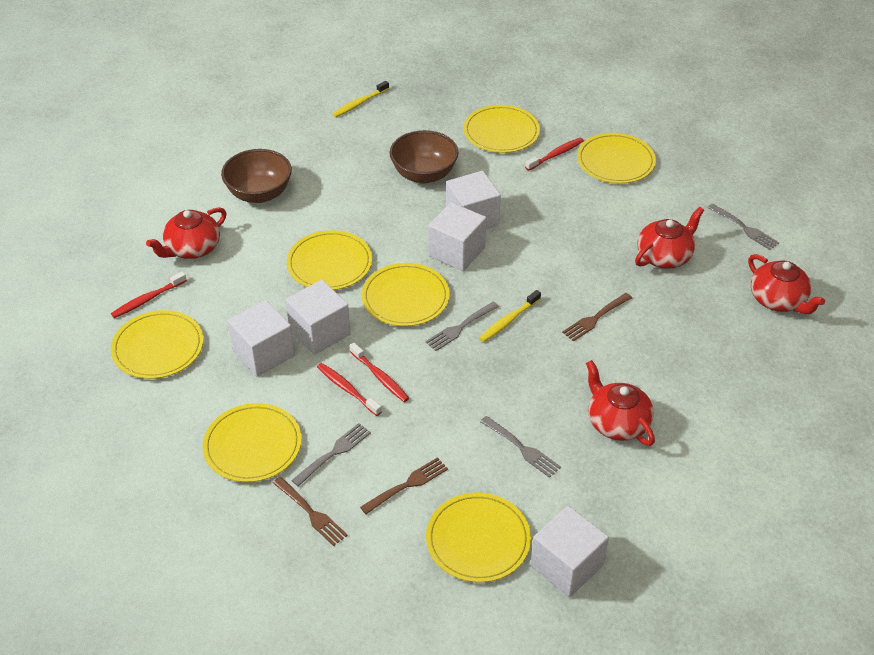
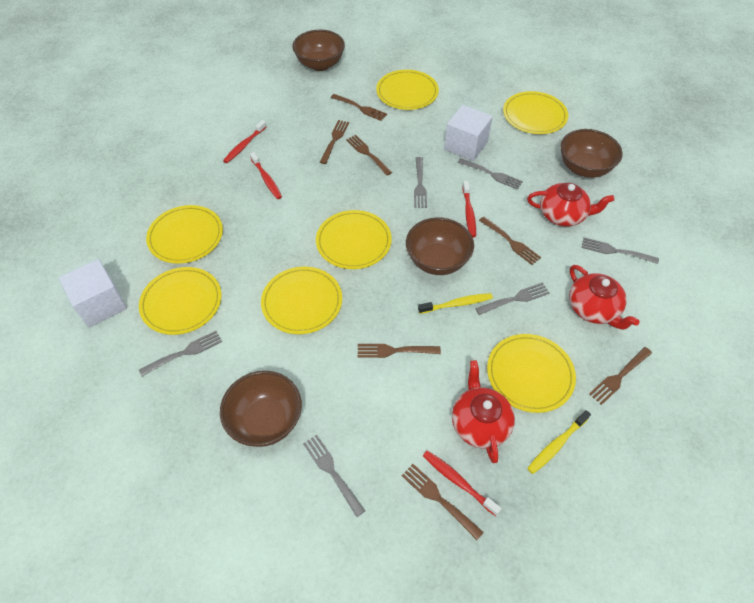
brown bowl: 2 -> 4
brown fork: 3 -> 7
grey fork: 4 -> 6
red teapot: 4 -> 3
white cube: 5 -> 2

